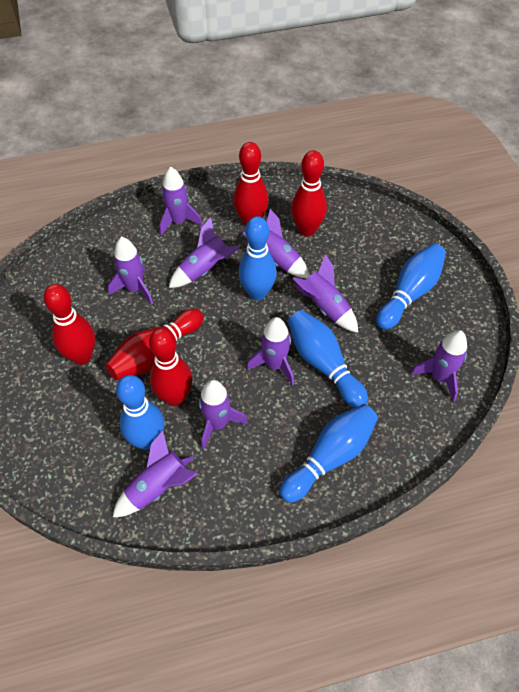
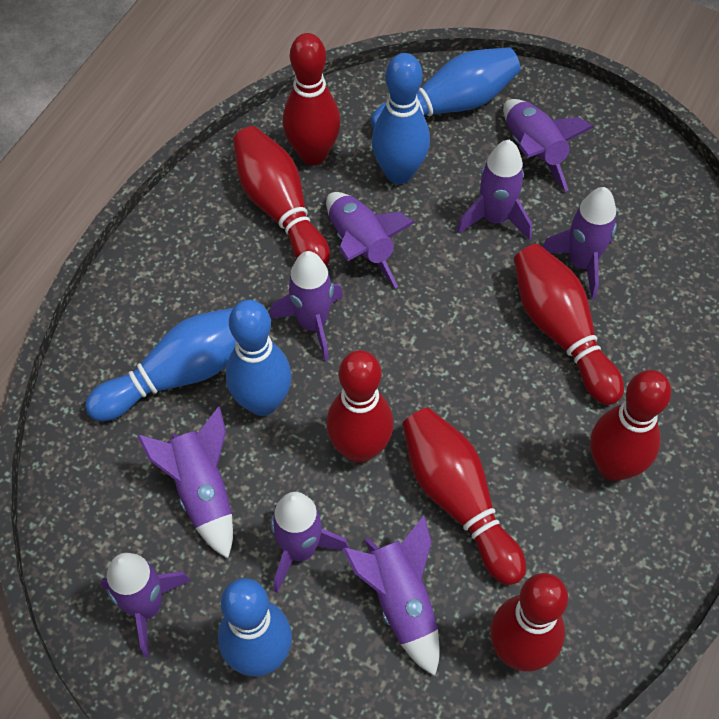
red bowling pin: 5 -> 7

